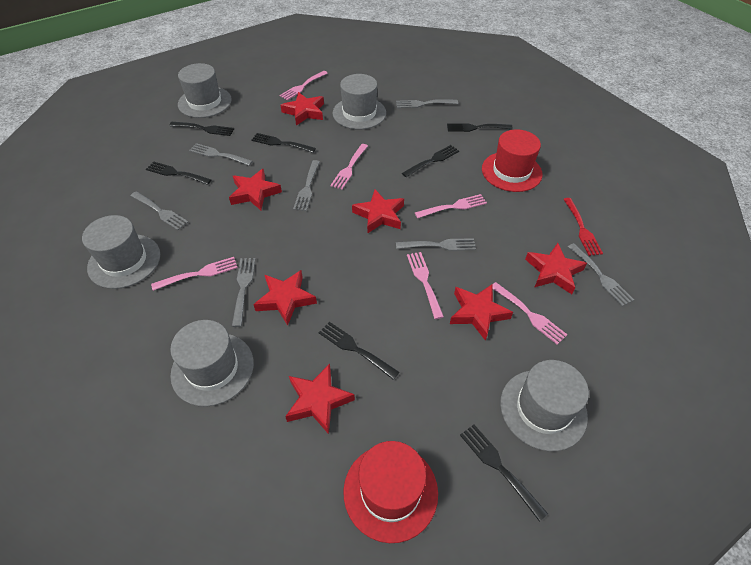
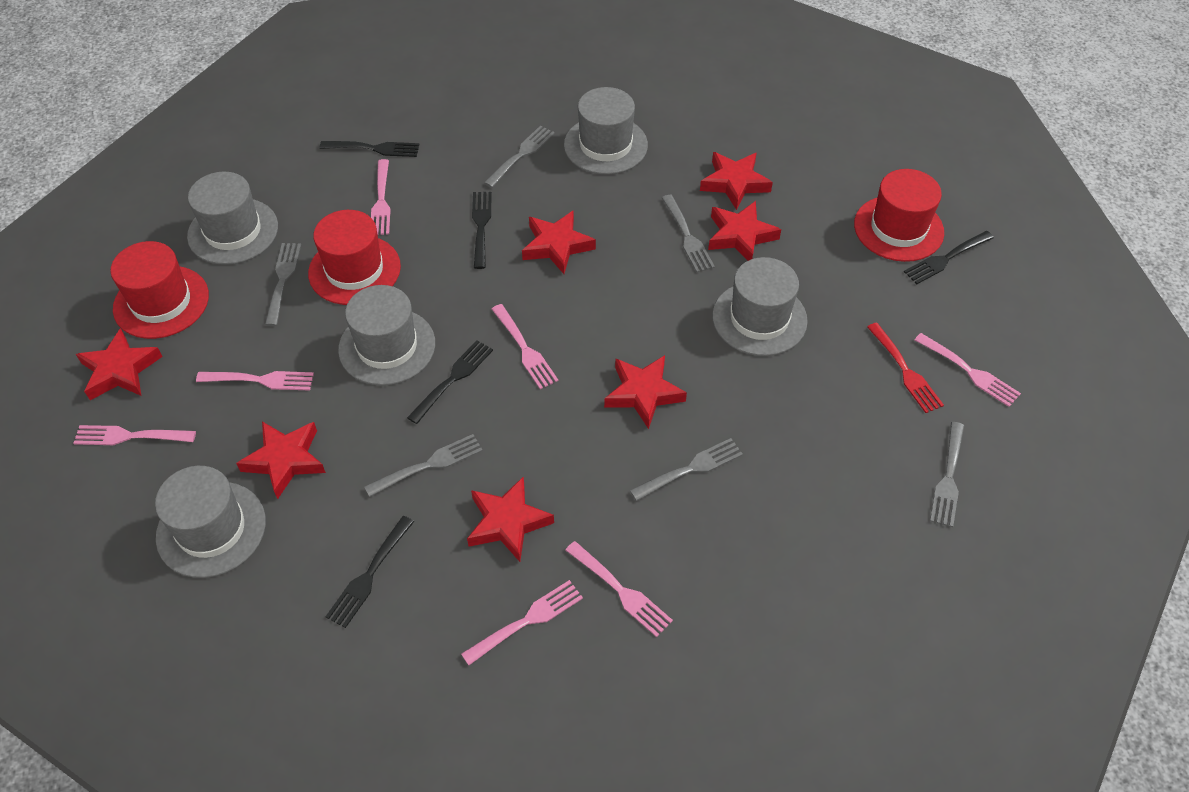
black fork: 7 -> 5
grey fork: 7 -> 6
pink fork: 6 -> 7
red hat: 2 -> 3

